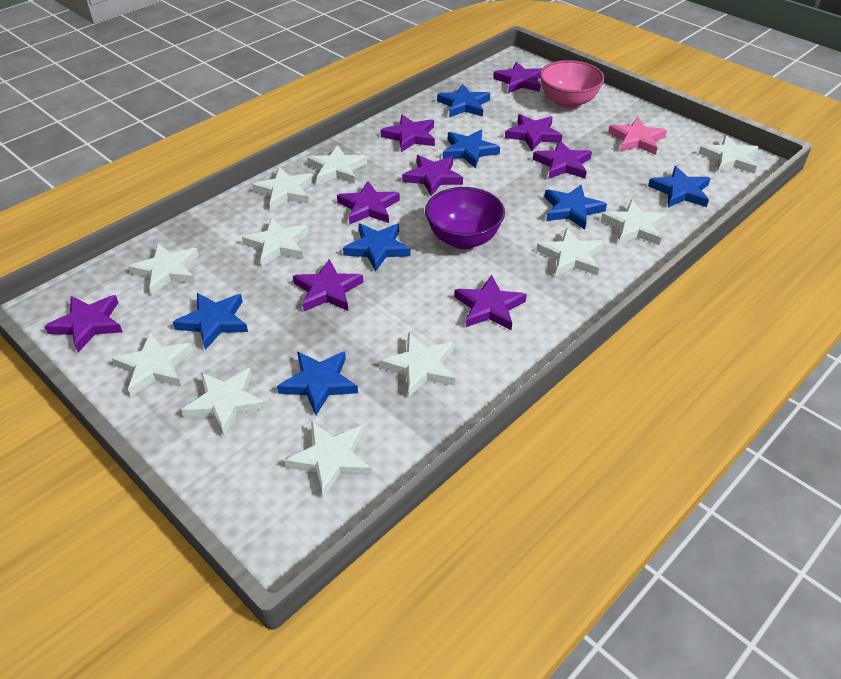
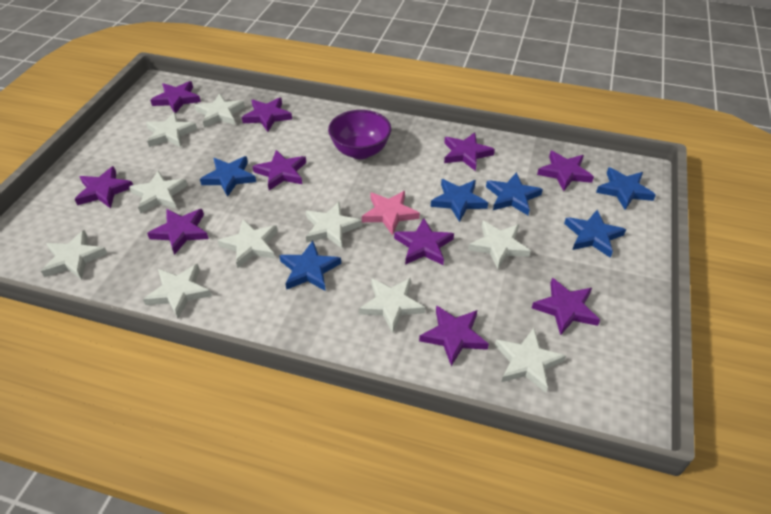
blue star: 7 -> 6
pink bowl: 1 -> 0
purple star: 9 -> 10
white star: 11 -> 10

